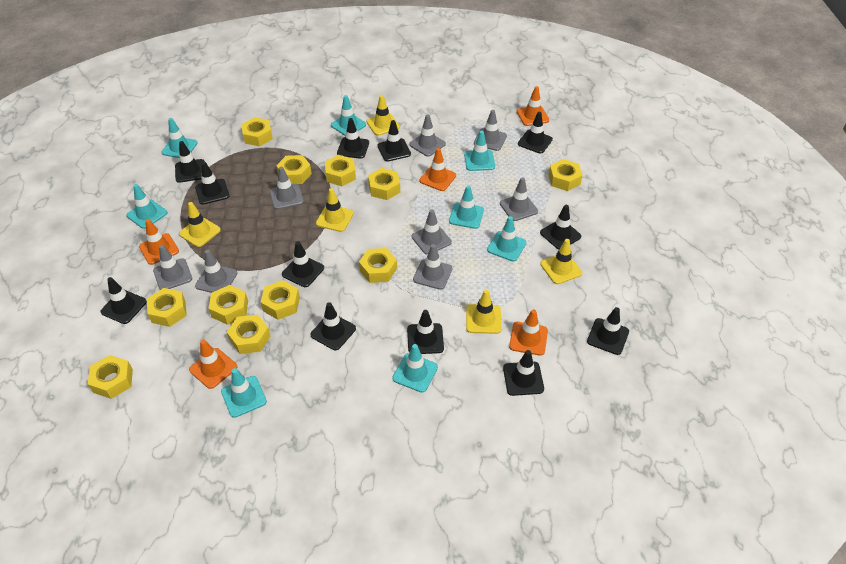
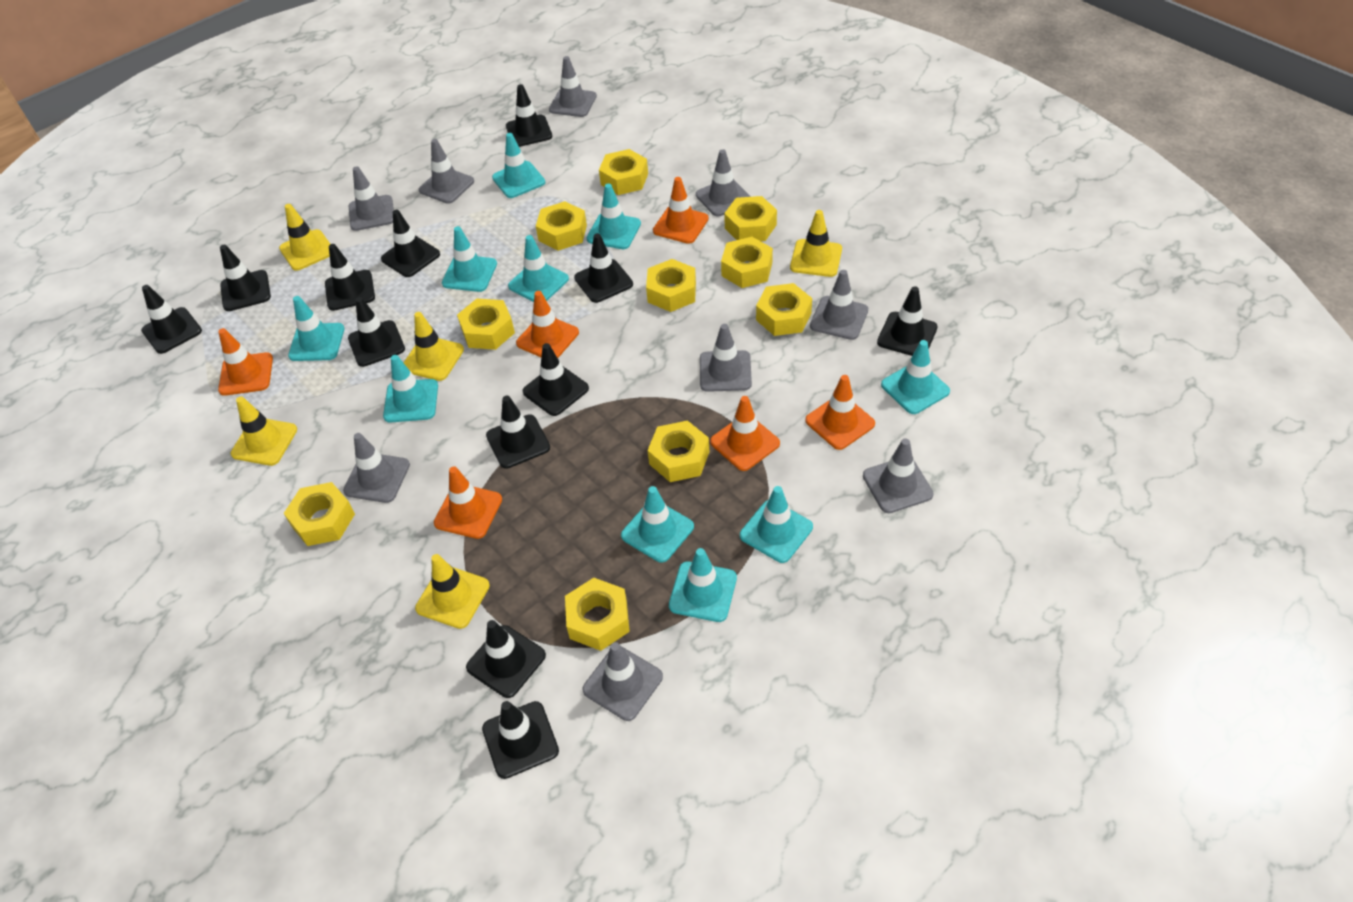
grey traffic cone: 8 -> 9
orange traffic cone: 5 -> 6
turquoise traffic cone: 8 -> 10
yellow nut: 11 -> 10

